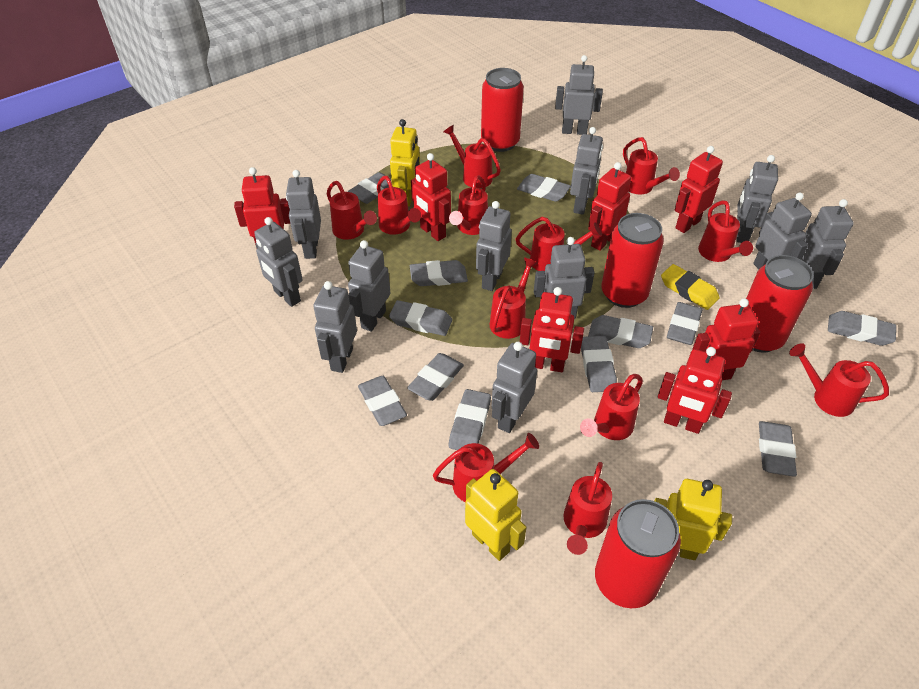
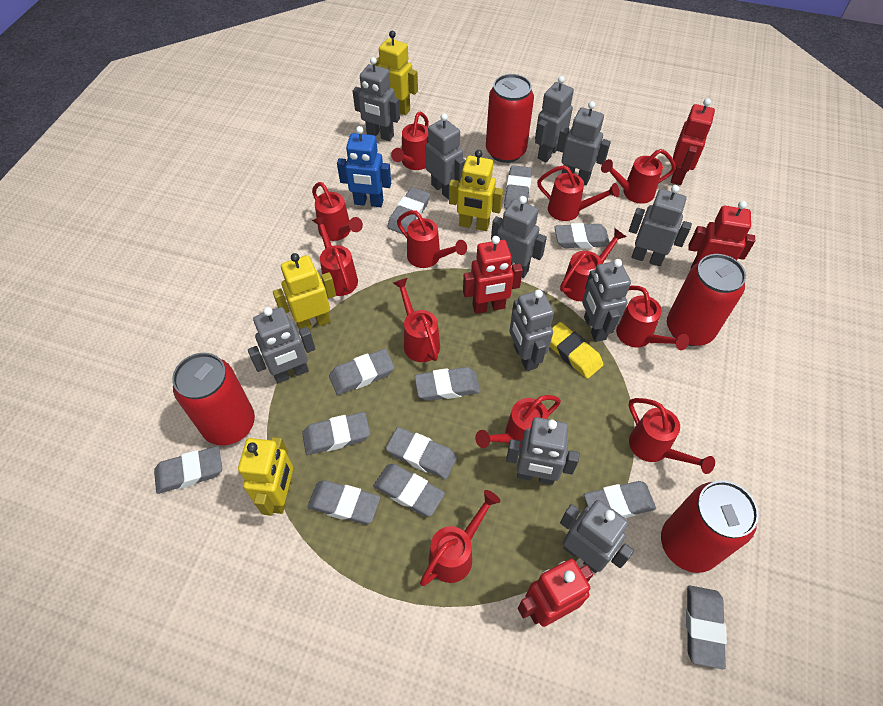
blue robot: 0 -> 1
grey robot: 12 -> 11
red robot: 7 -> 4
yellow robot: 3 -> 4

